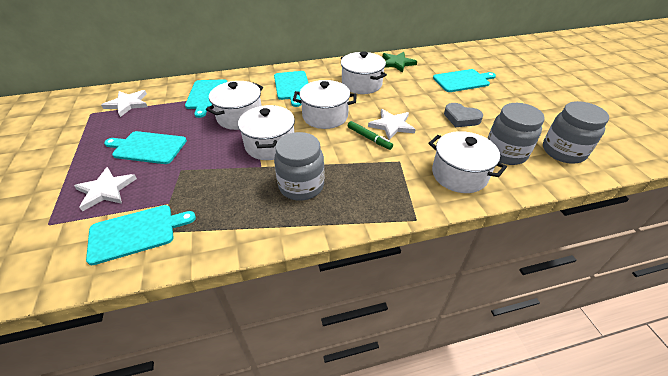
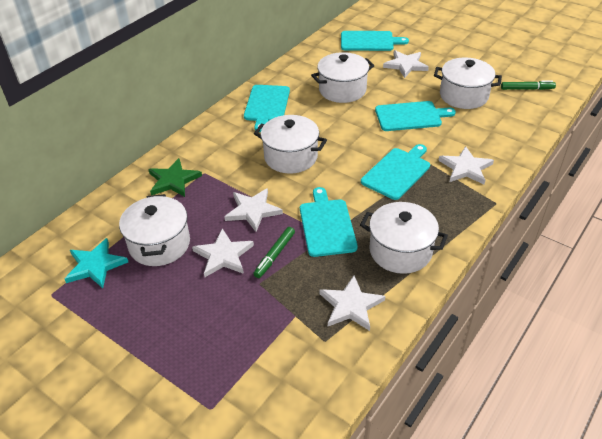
green marker: 1 -> 2
grey heart: 1 -> 0
grey jar: 3 -> 0
turquoise star: 0 -> 1
white star: 3 -> 5

